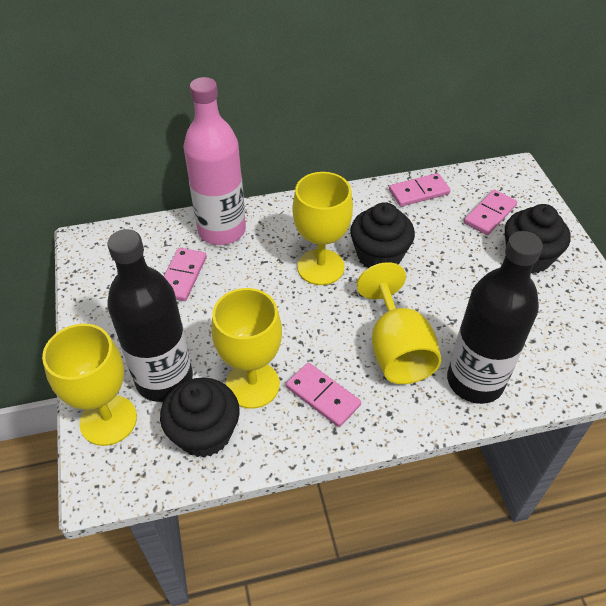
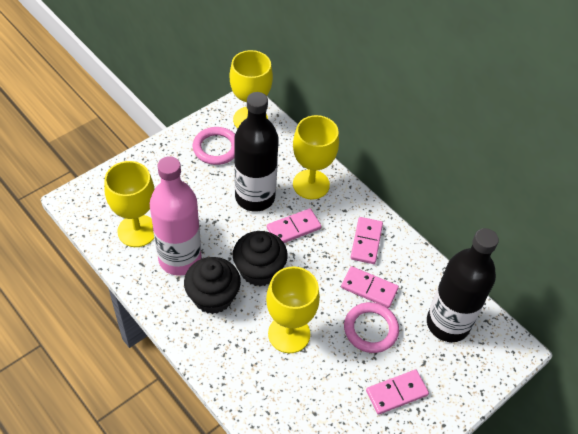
black cupcake: 3 -> 2
pink ring: 0 -> 2

